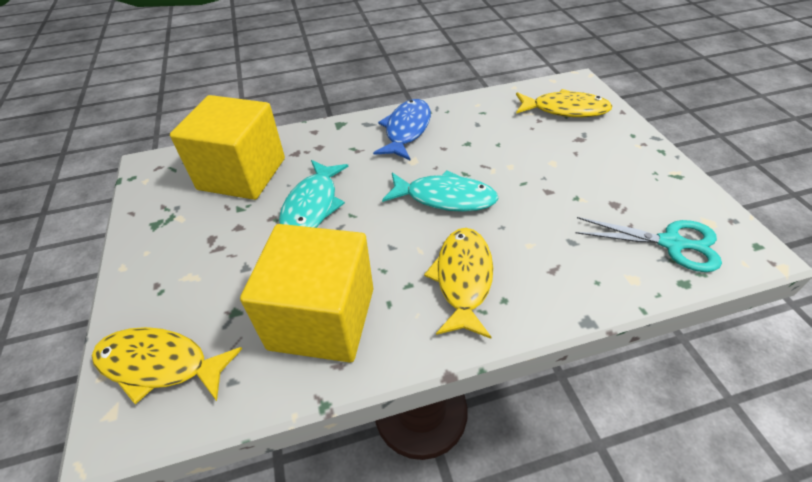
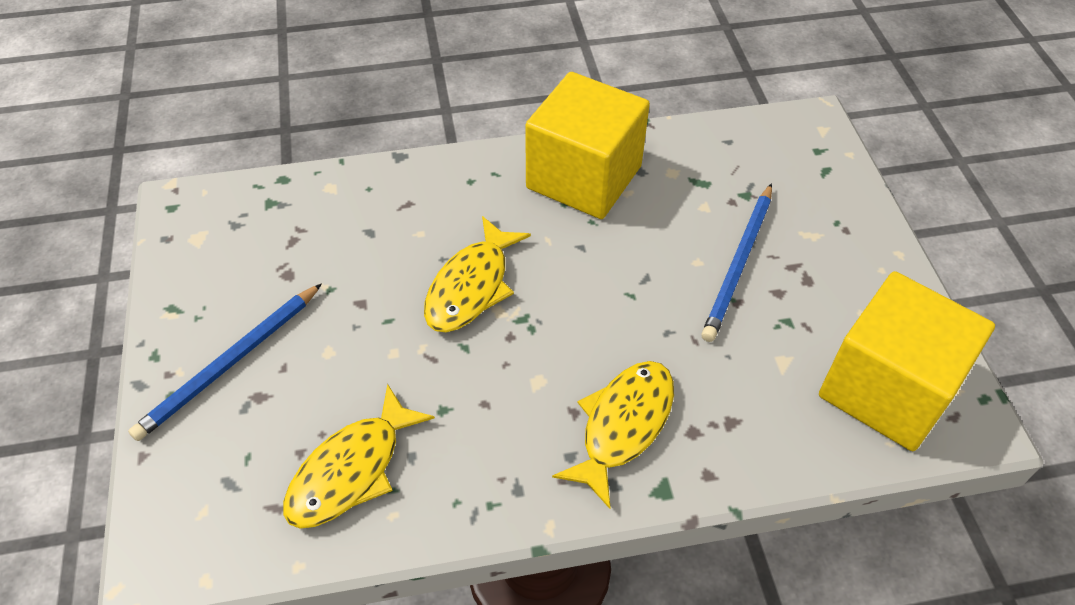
blue fish: 1 -> 0
blue pencil: 0 -> 2
turquoise fish: 2 -> 0
turquoise scissors: 1 -> 0

